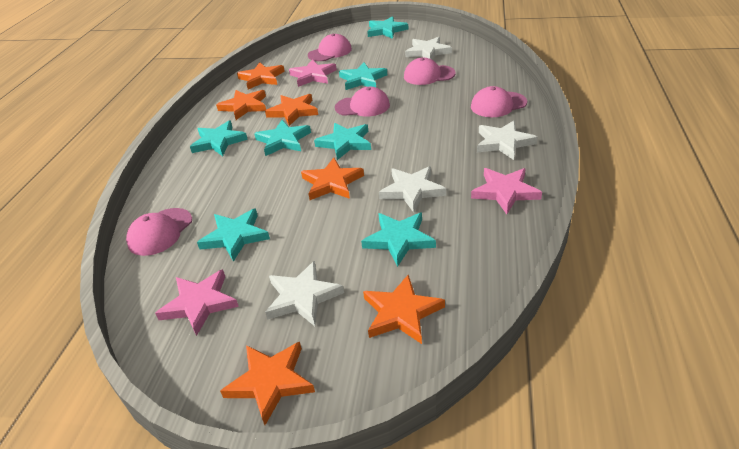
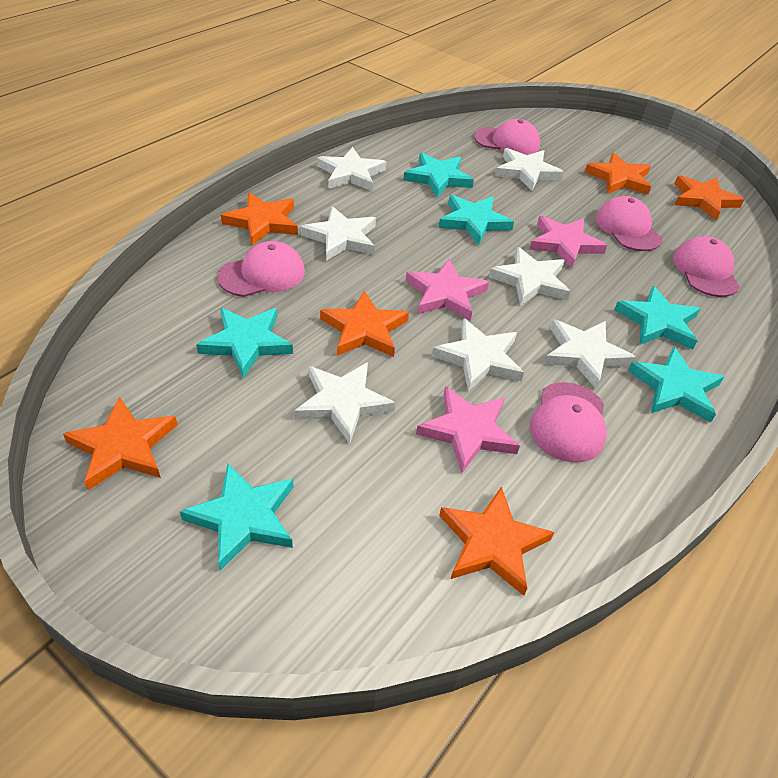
turquoise star: 7 -> 6
white star: 4 -> 7

